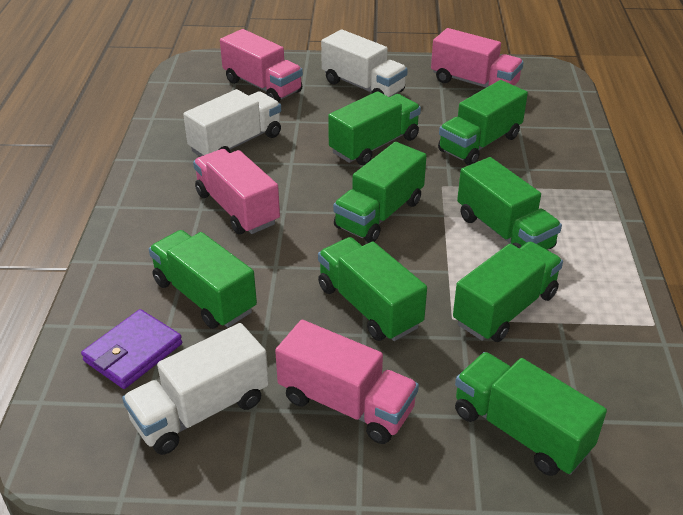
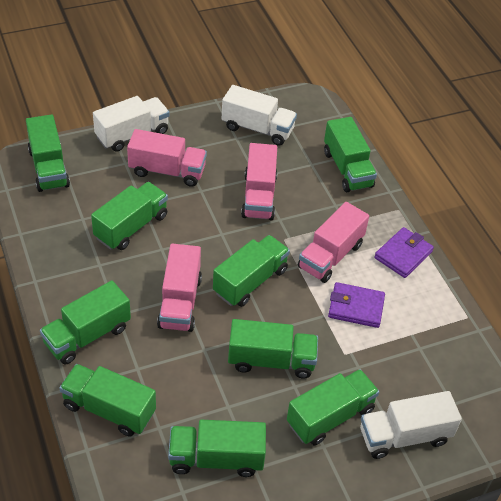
green truck: 8 -> 9
purple wallet: 1 -> 2

